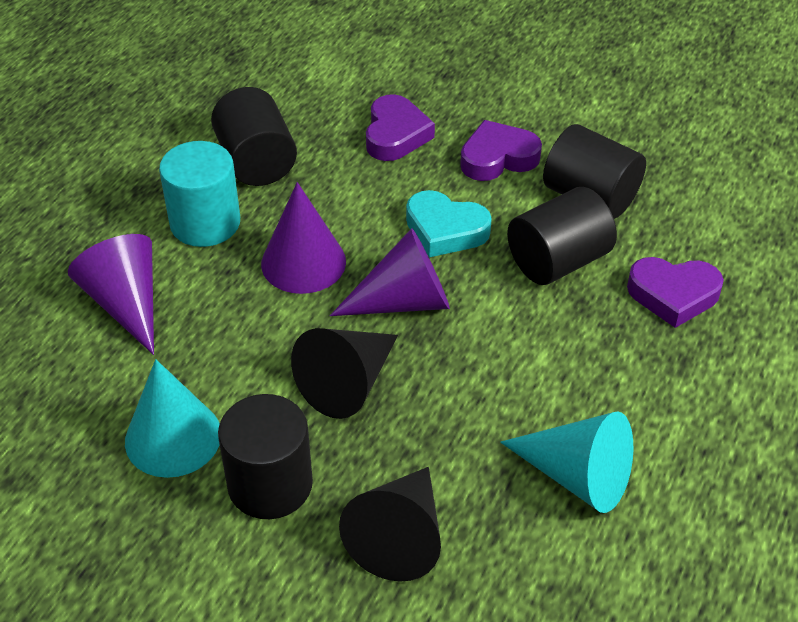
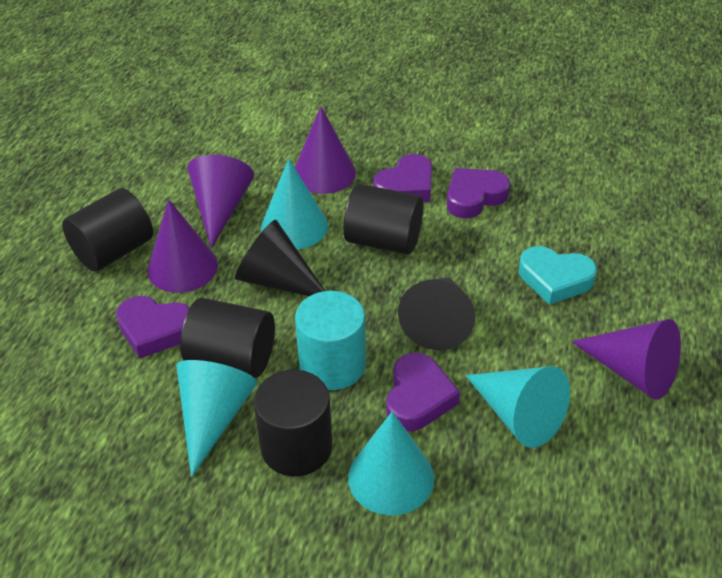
purple cone: 3 -> 4
purple heart: 3 -> 4
turquoise cone: 2 -> 4

